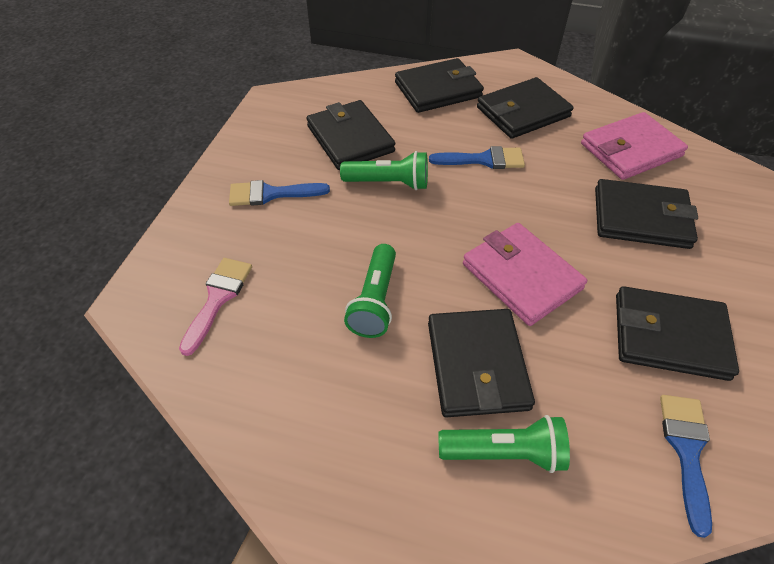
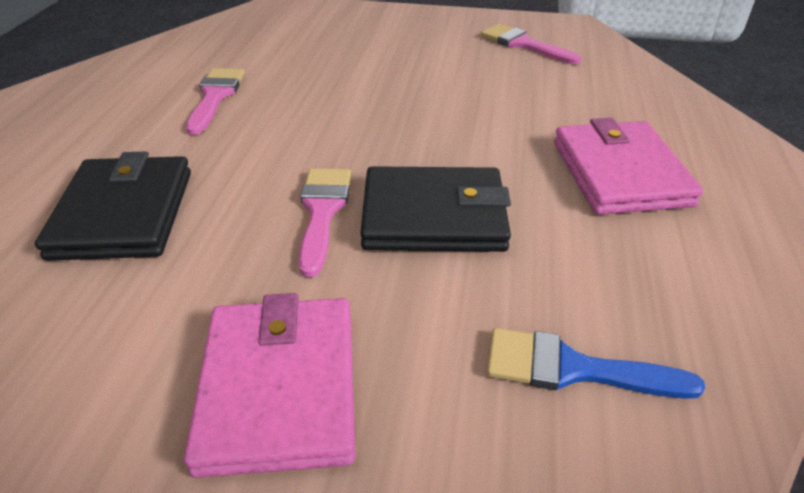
black wallet: 6 -> 2
blue brush: 3 -> 1
green flashlight: 3 -> 0
pink brush: 1 -> 3

